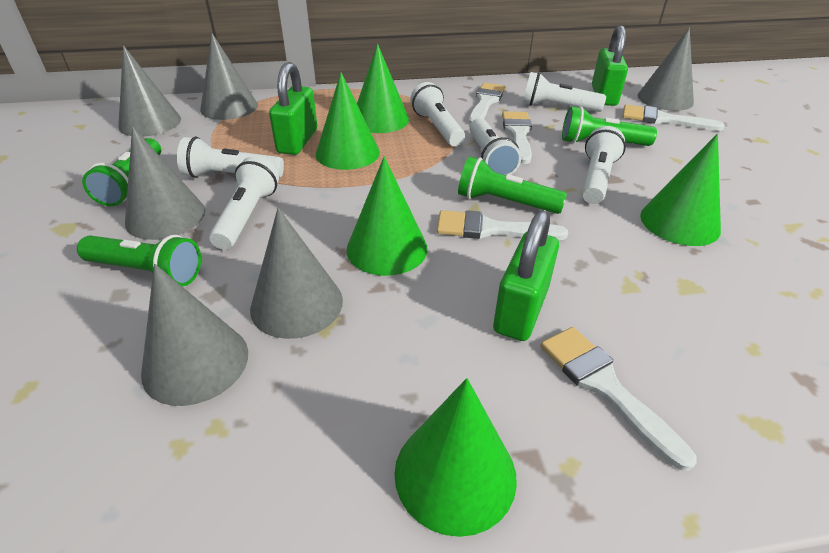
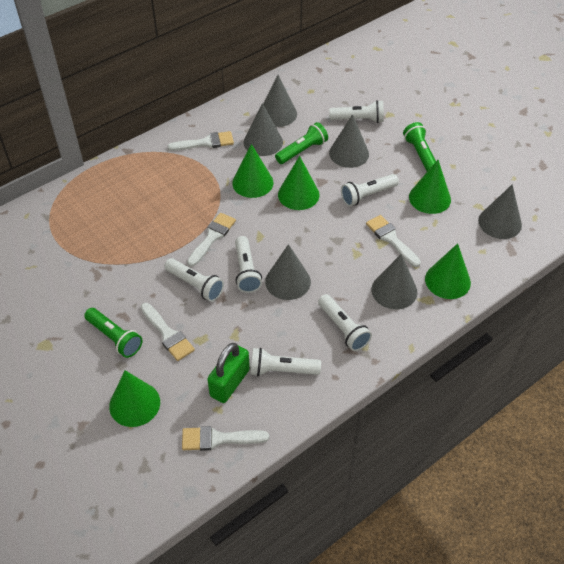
green flashlight: 4 -> 3
green padlock: 3 -> 1

